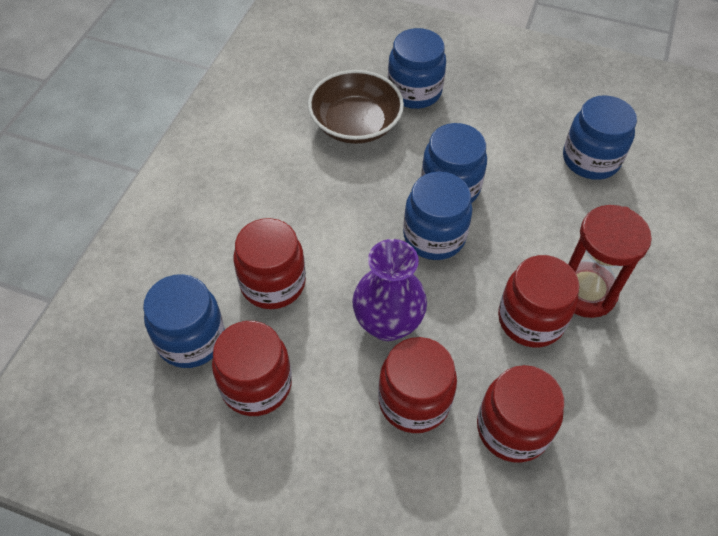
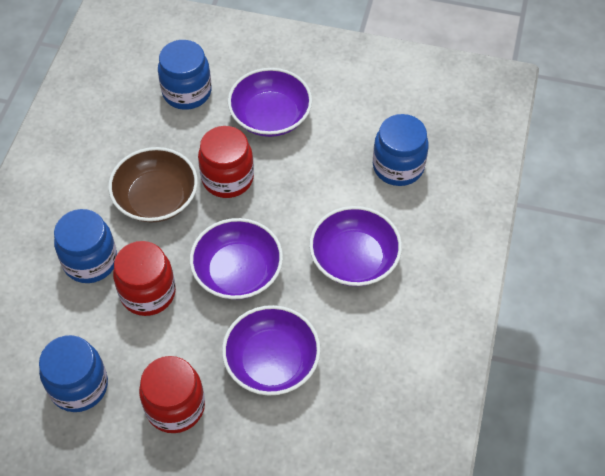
blue jar: 5 -> 4
purple bowl: 0 -> 4
purple vase: 1 -> 0
red hourglass: 1 -> 0
red jar: 5 -> 3

